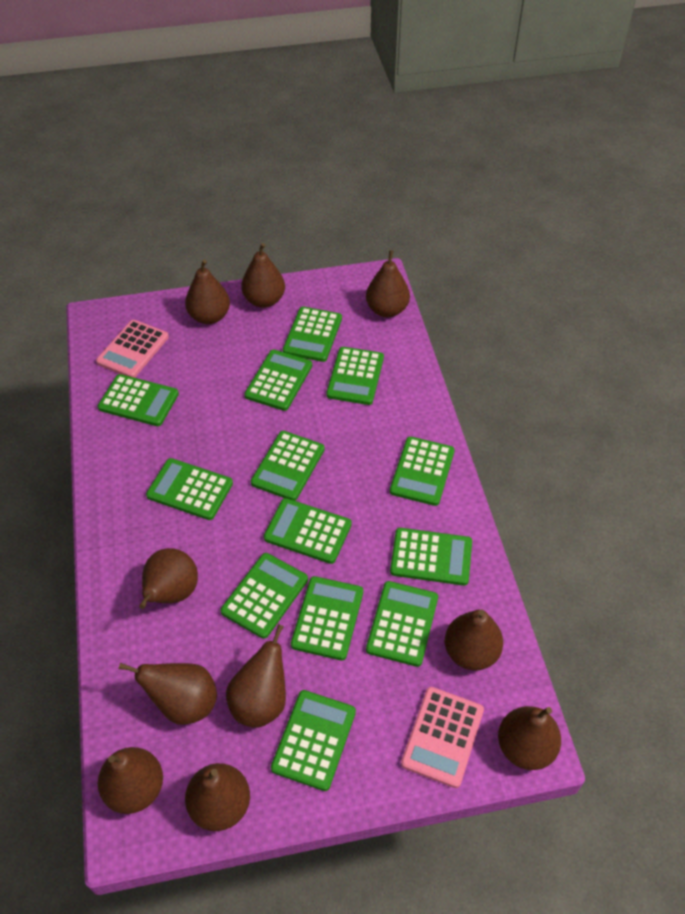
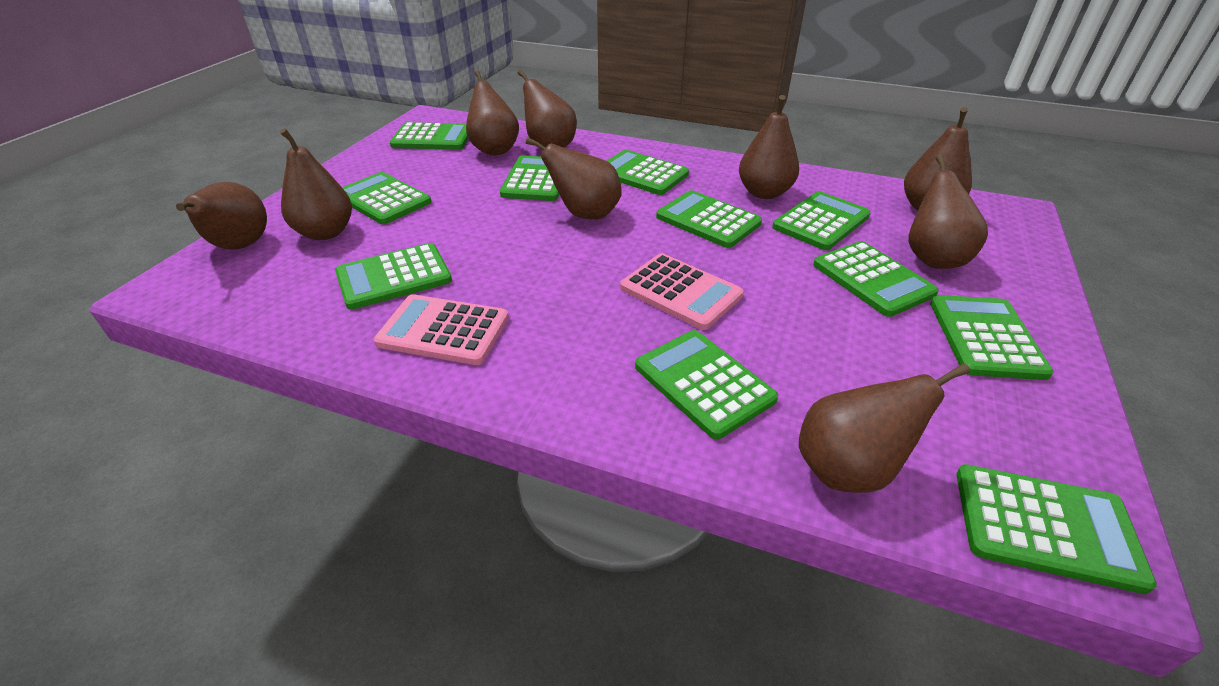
brown pear: 10 -> 9
green calculator: 13 -> 11

